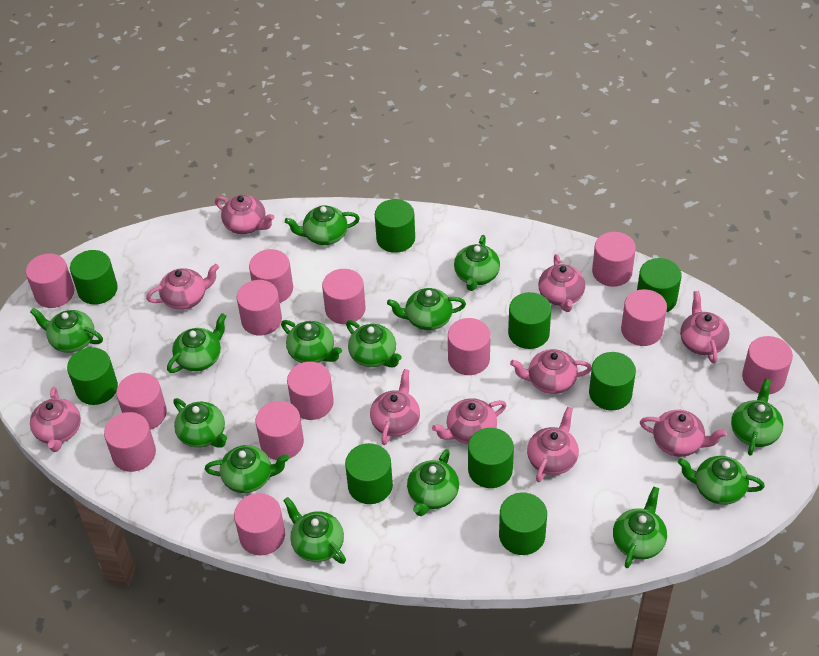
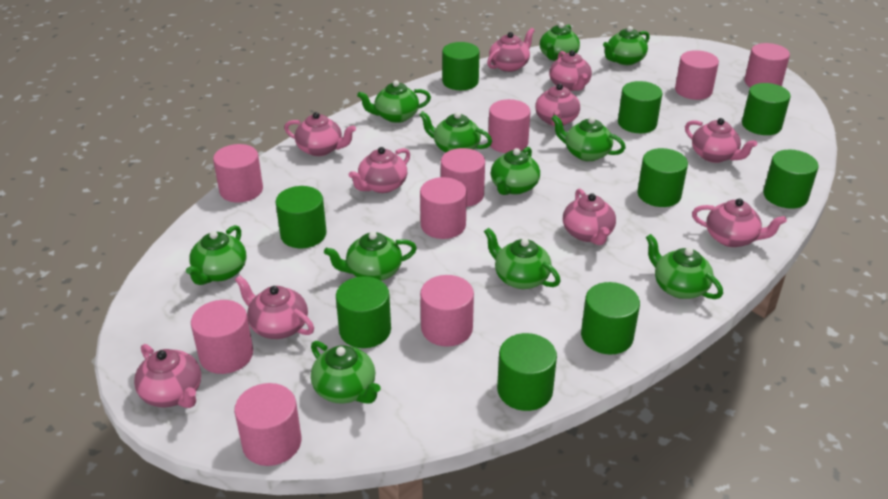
green teapot: 14 -> 11
pink cylinder: 13 -> 9

